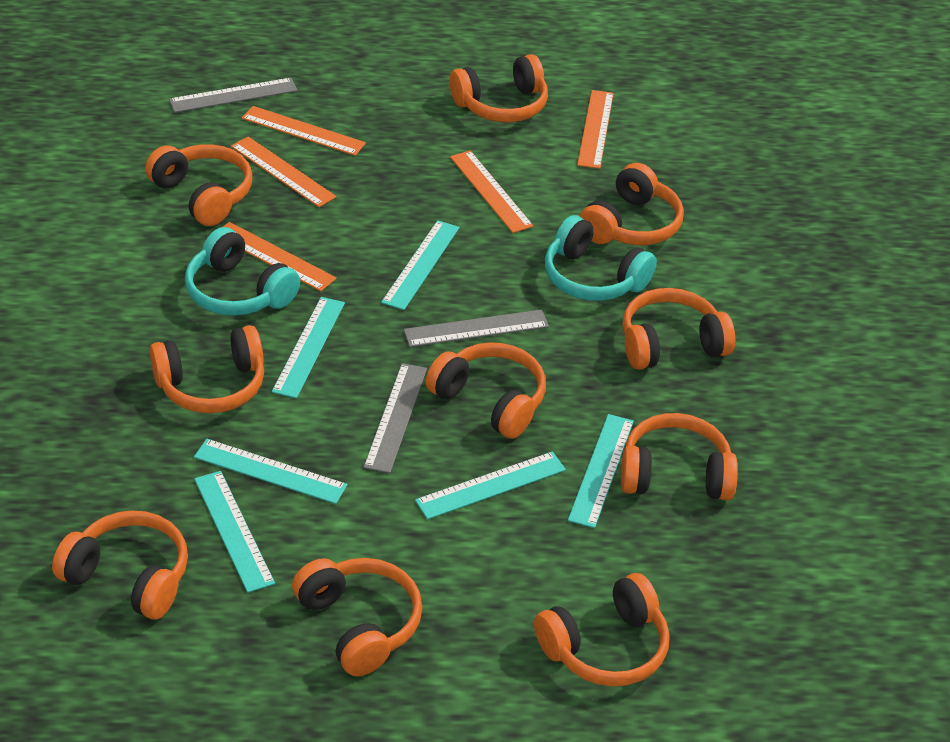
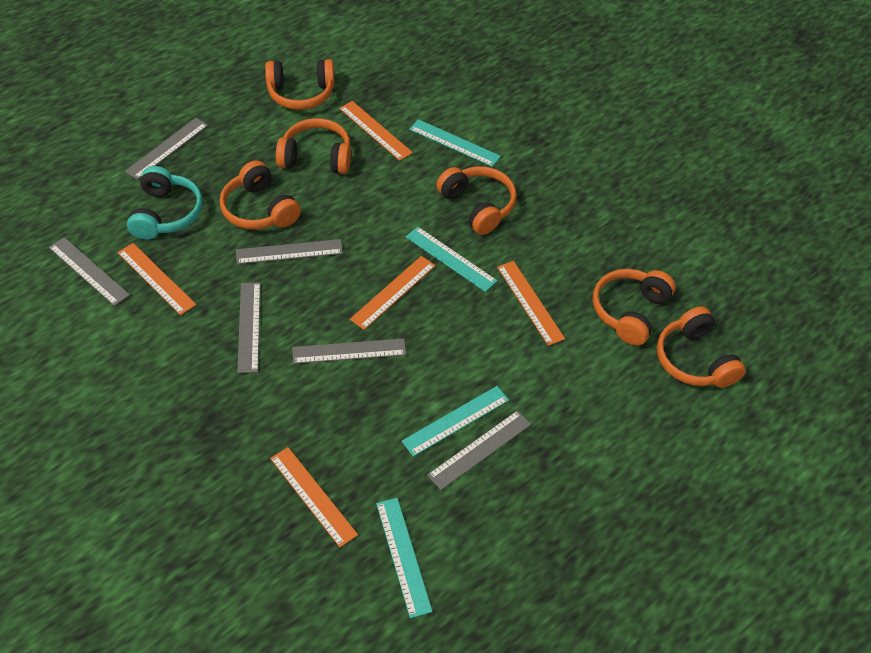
grey ruler: 3 -> 6
orange headphones: 10 -> 6
turquoise headphones: 2 -> 1
turquoise ruler: 6 -> 4

